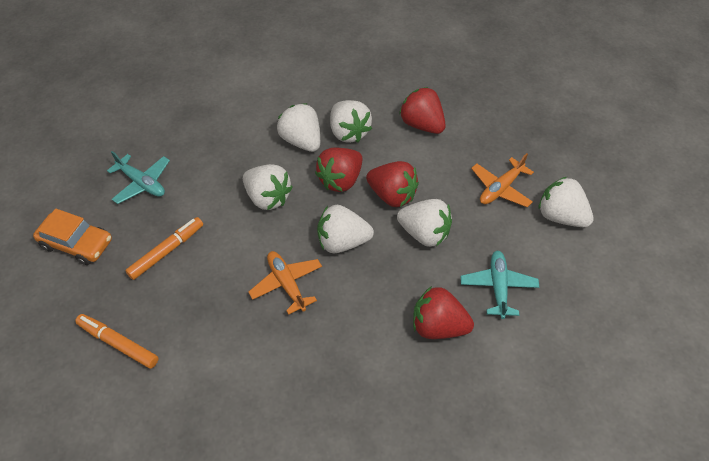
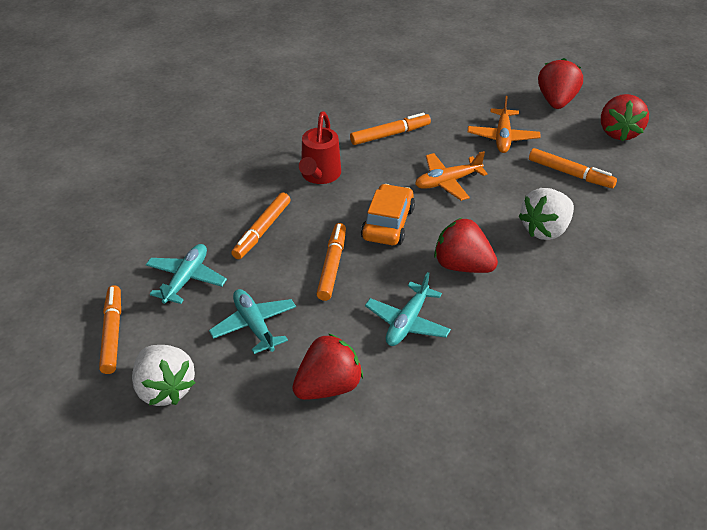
orange marker: 2 -> 5
red watering can: 0 -> 1
turquoise plane: 2 -> 3
white strawberry: 6 -> 2

